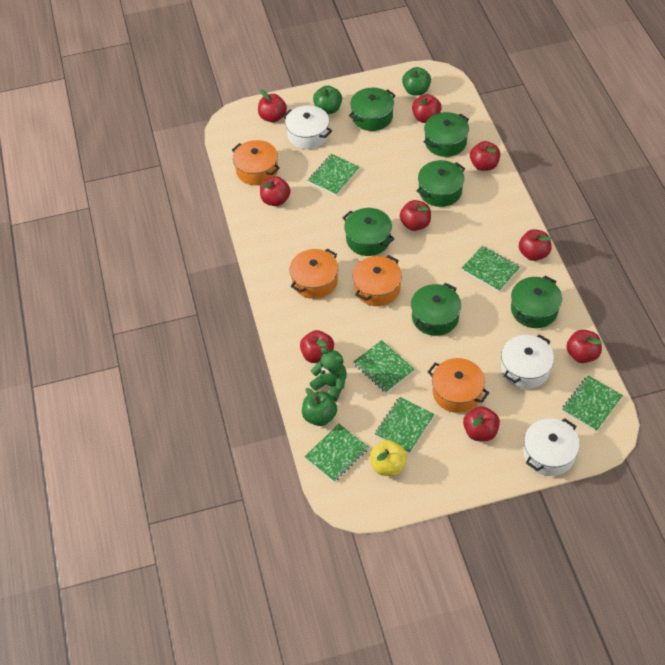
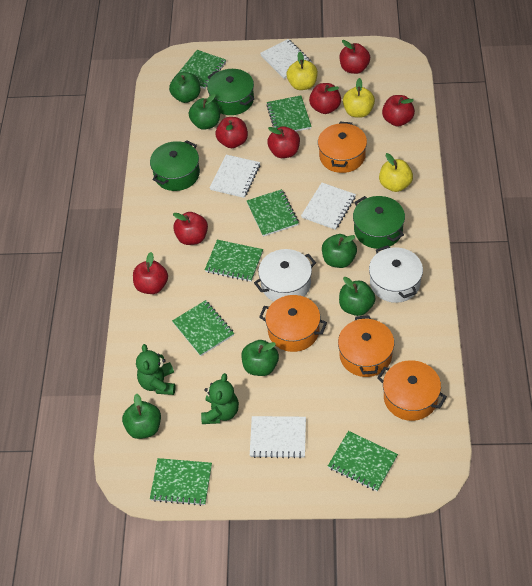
green apple: 3 -> 6
green notebook: 6 -> 7
green pot: 6 -> 3
green teddy bear: 1 -> 2
red apple: 9 -> 7
white notebook: 0 -> 4
white pot: 3 -> 2
yellow apple: 1 -> 3

